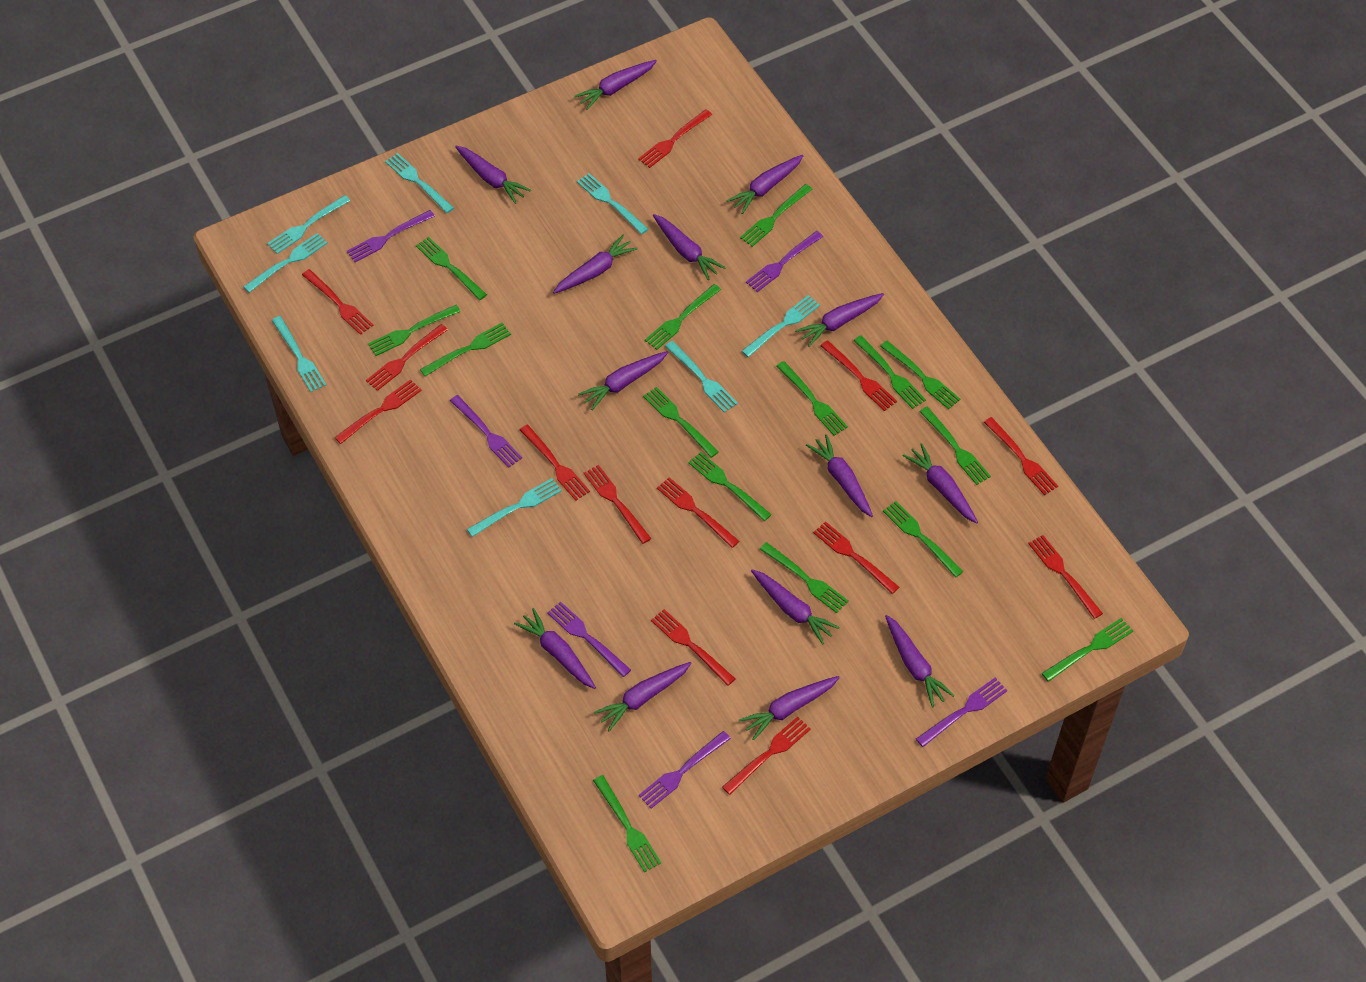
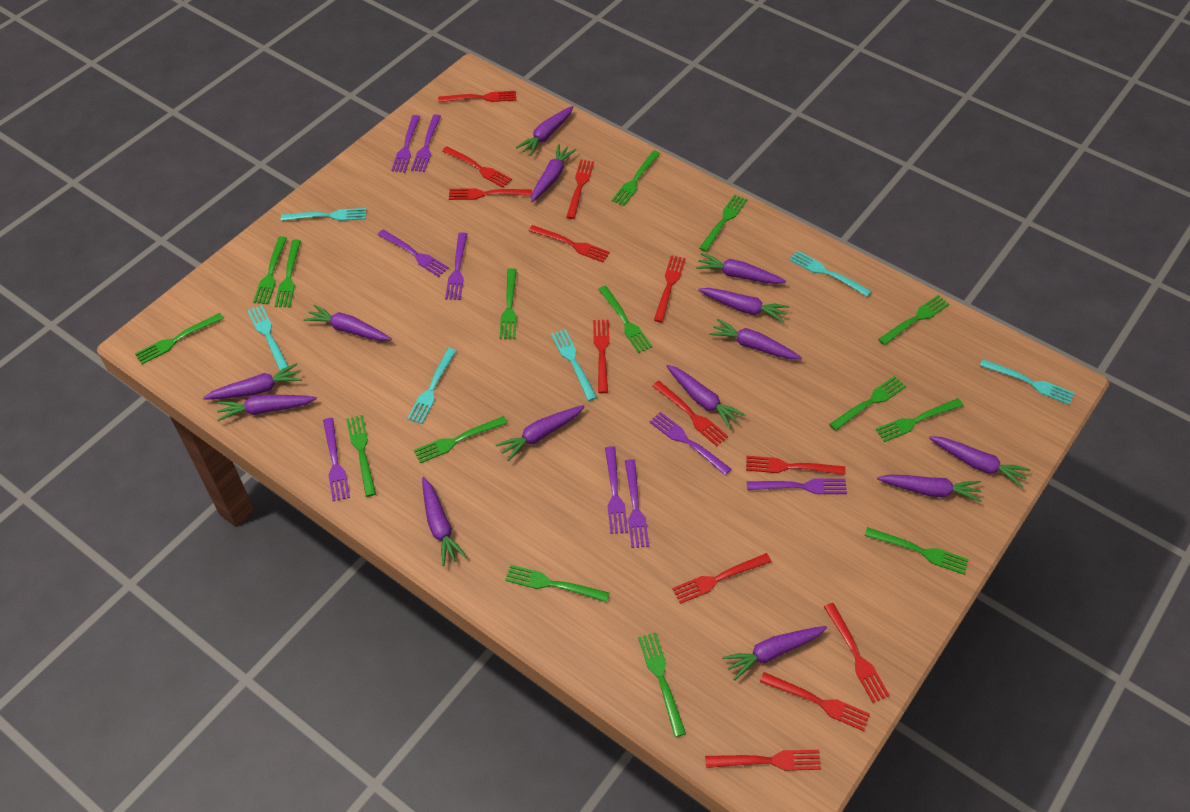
purple fork: 6 -> 9
turquoise fork: 8 -> 6

